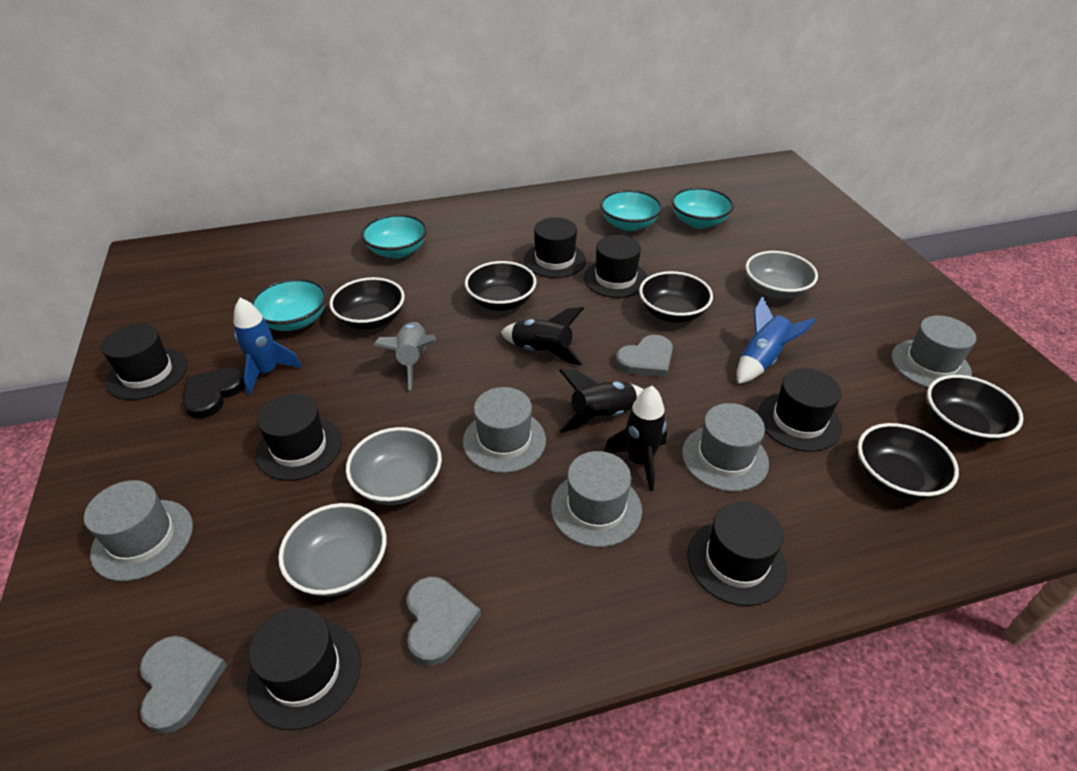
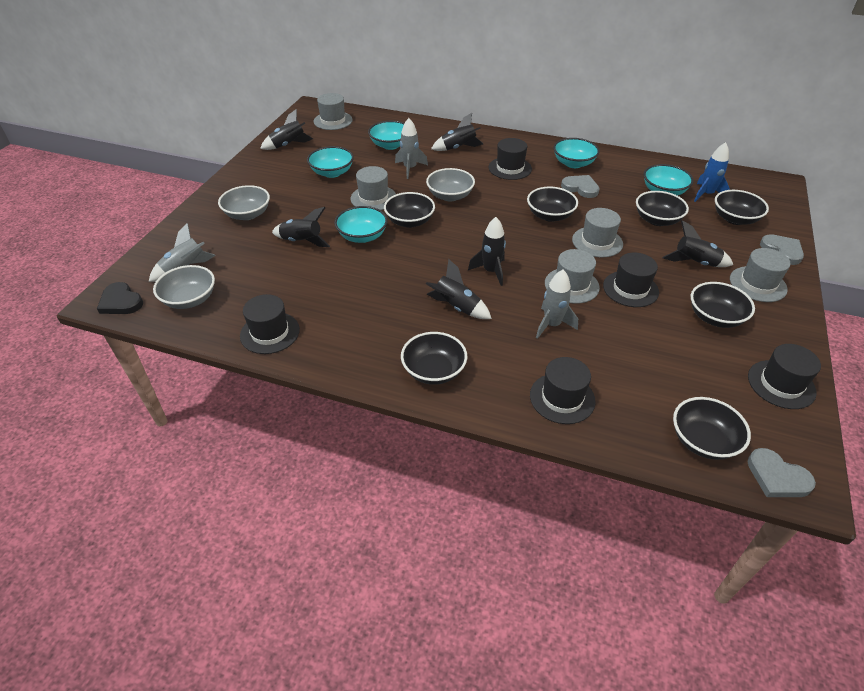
black bowl: 5 -> 7
black hat: 7 -> 5
black rocket: 3 -> 6
blue rocket: 2 -> 1
grey rocket: 1 -> 3
turquoise bowl: 4 -> 5

